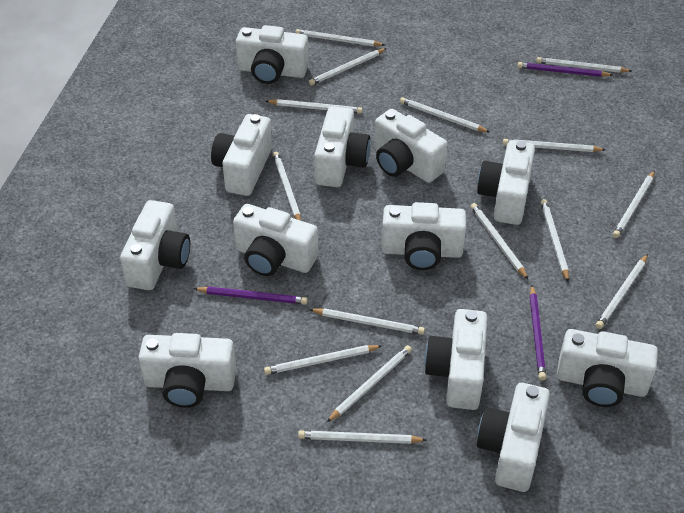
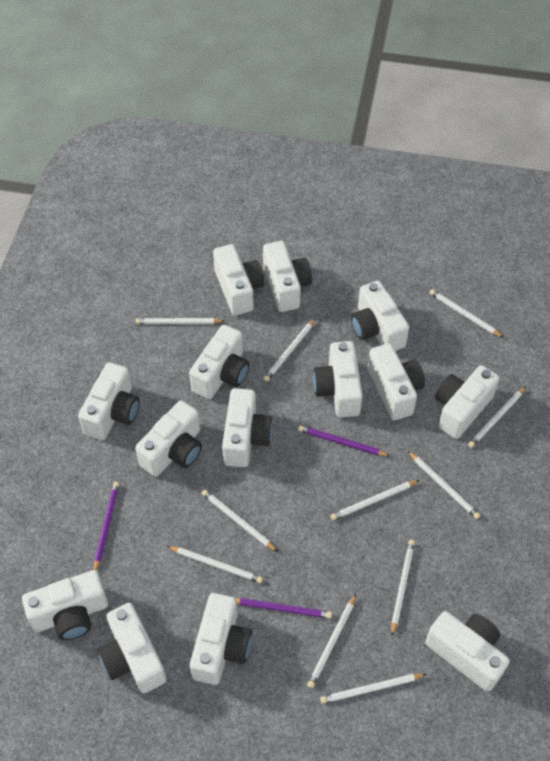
white camera: 12 -> 14
white pencil: 15 -> 11

